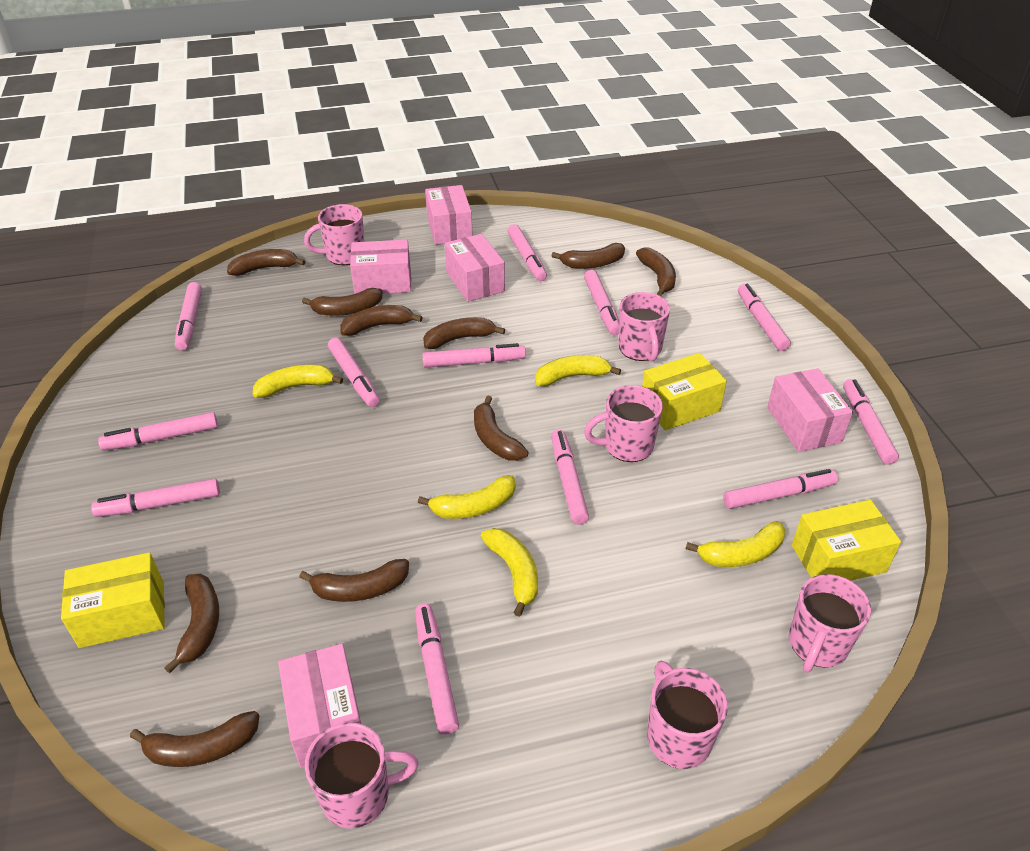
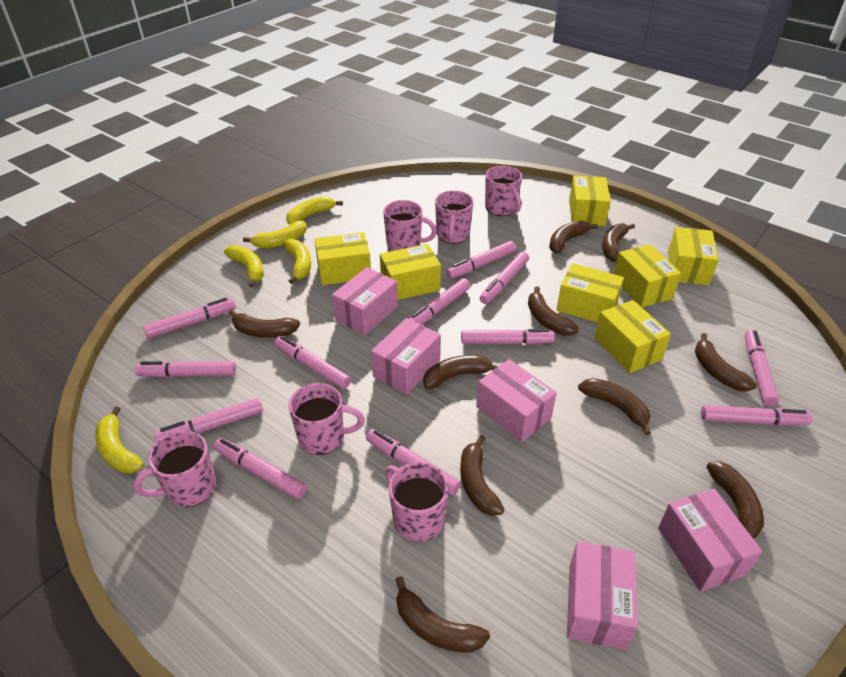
yellow box: 3 -> 7

